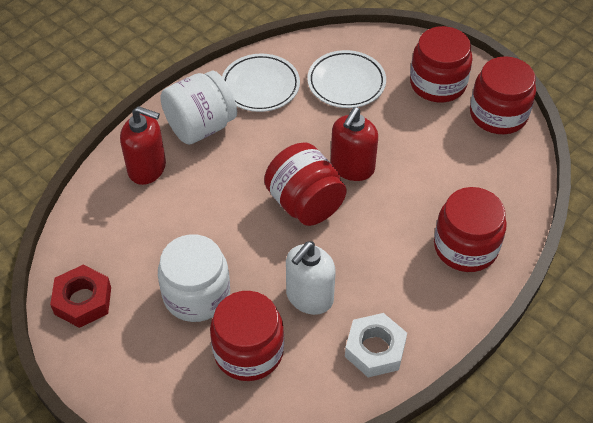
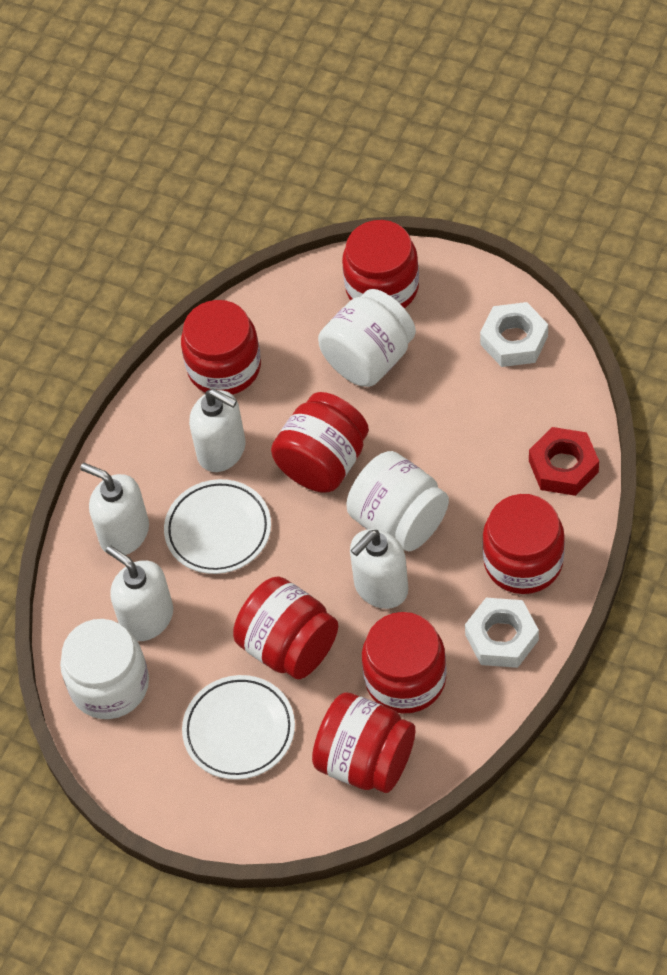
red jar: 5 -> 7
red soap dispenser: 2 -> 0
white jar: 2 -> 3
white nut: 1 -> 2
white soap dispenser: 1 -> 4

